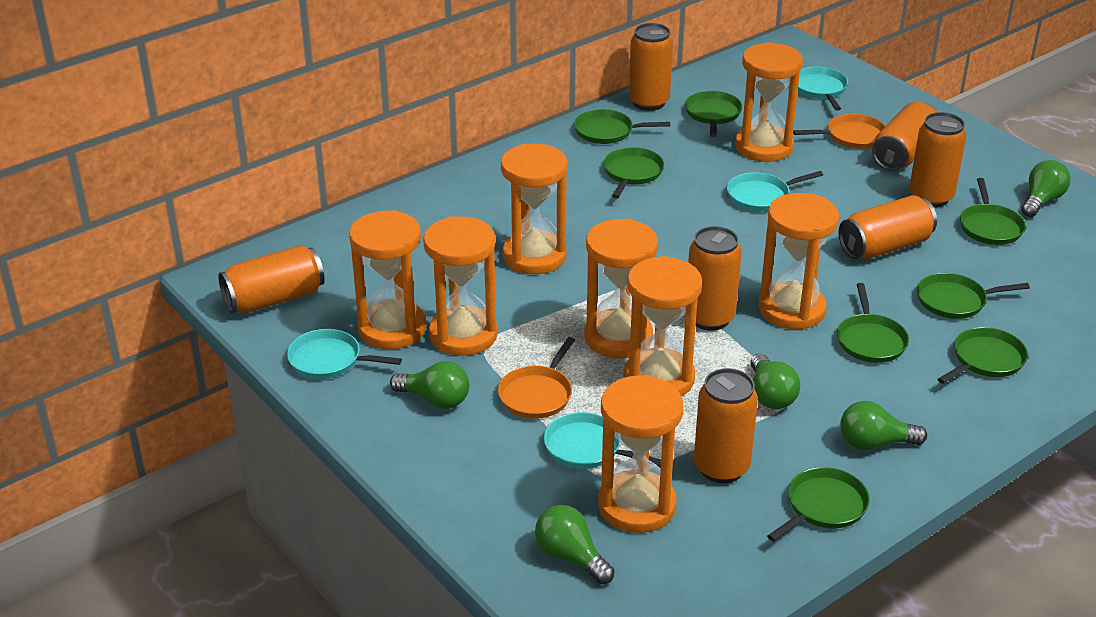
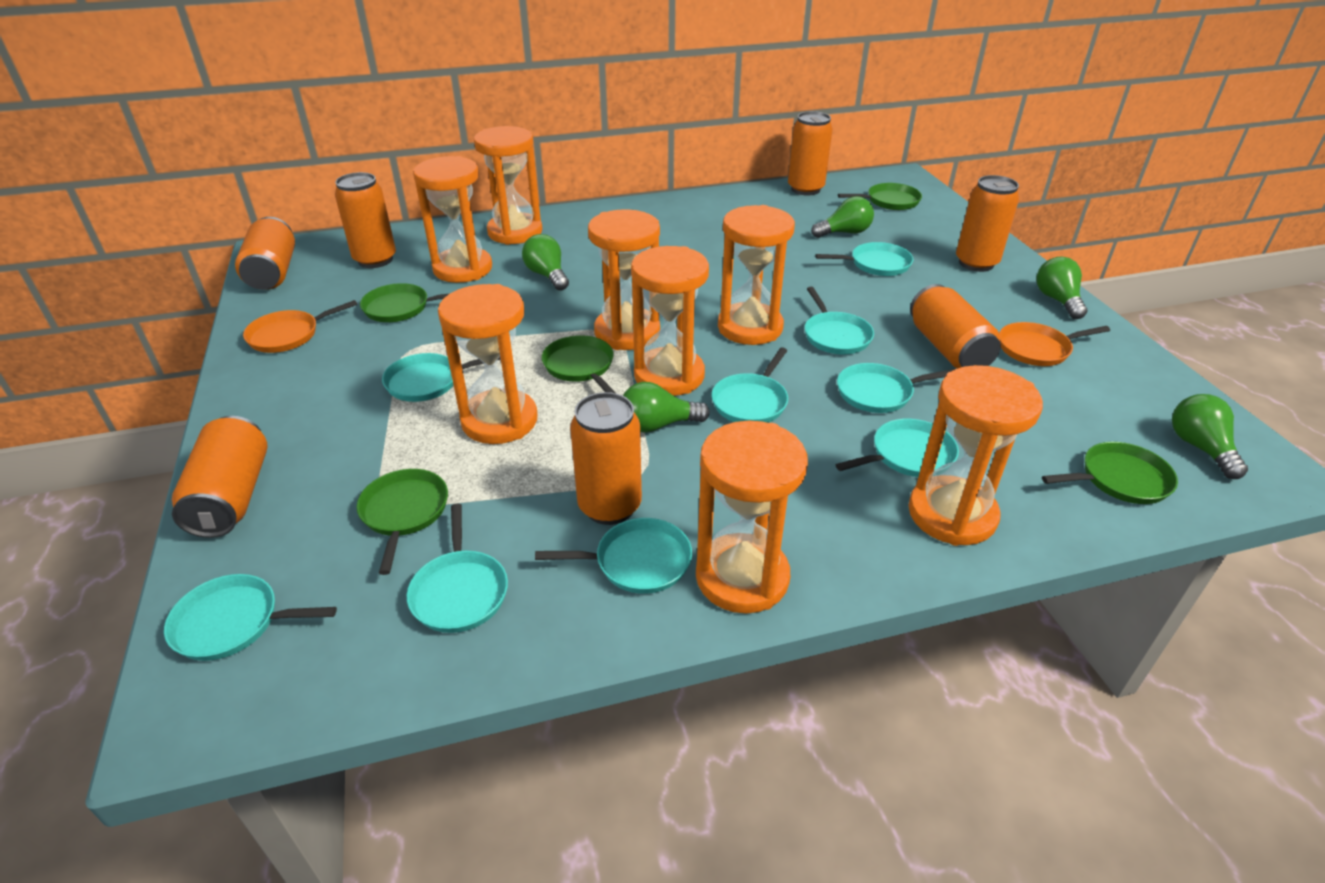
green pan: 8 -> 5
turquoise pan: 4 -> 9

